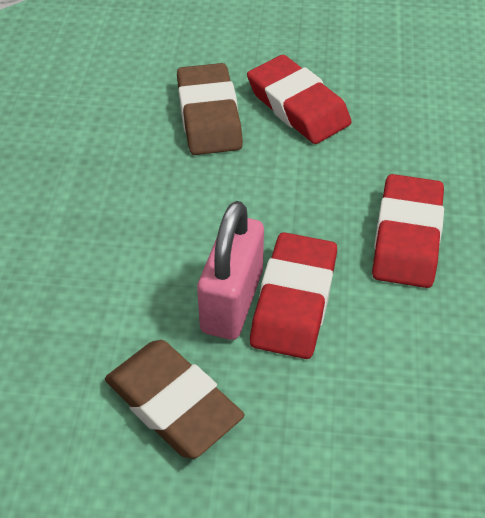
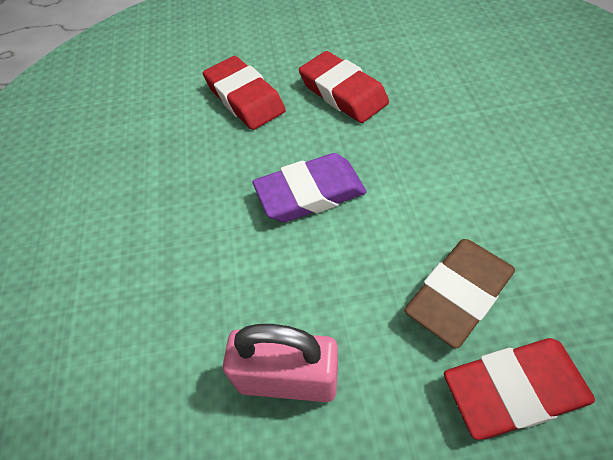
brown eraser: 2 -> 1
purple eraser: 0 -> 1

